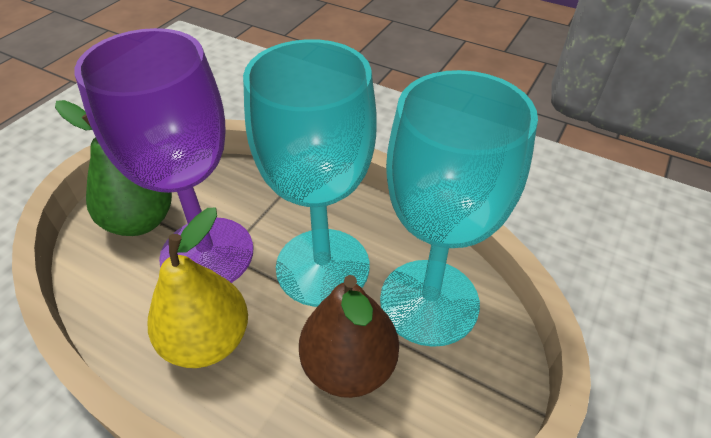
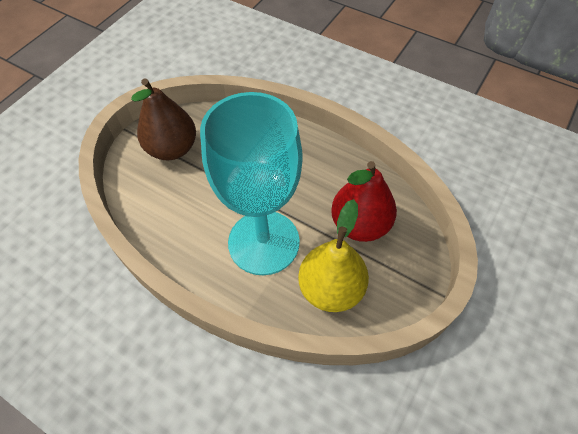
green pear: 1 -> 0
purple goblet: 1 -> 0
red pear: 0 -> 1
turquoise goblet: 2 -> 1

